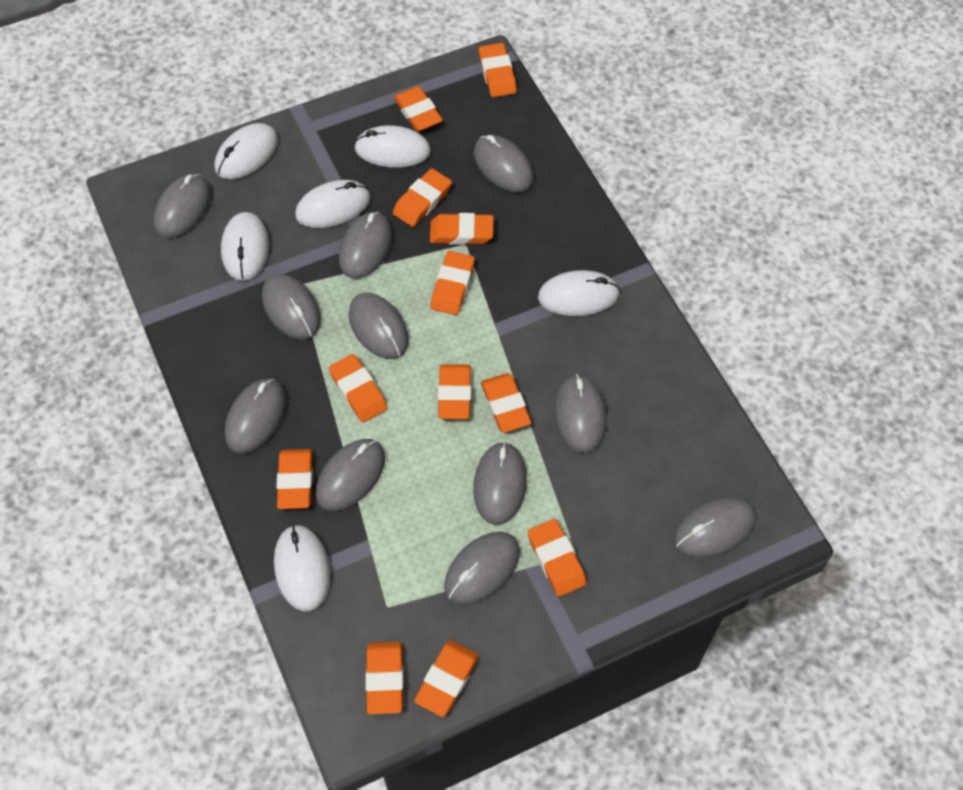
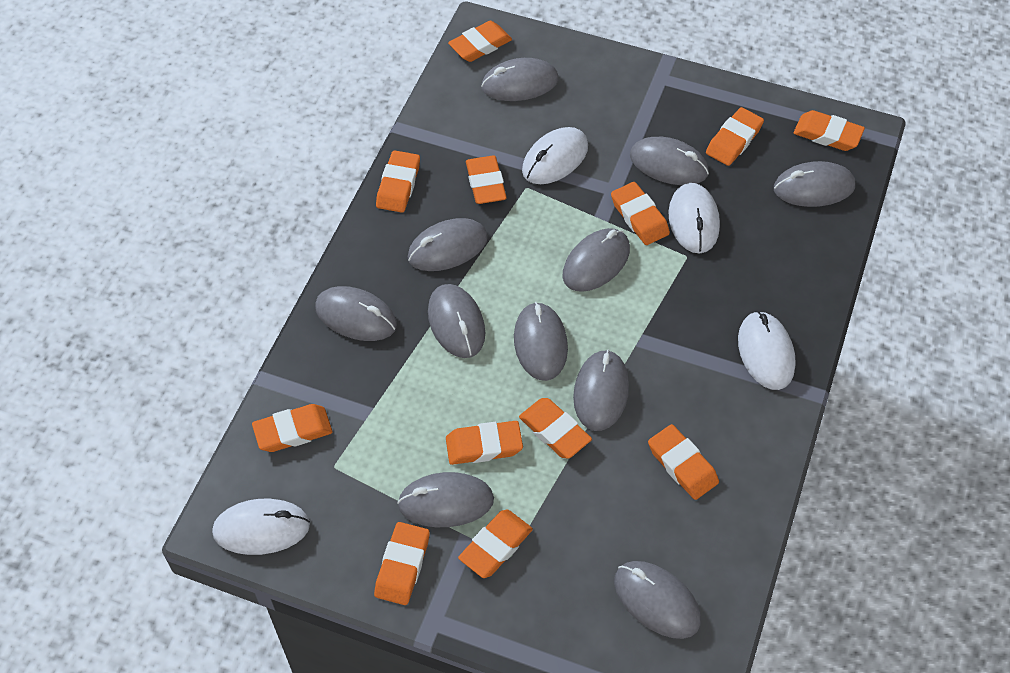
white mouse: 6 -> 4

